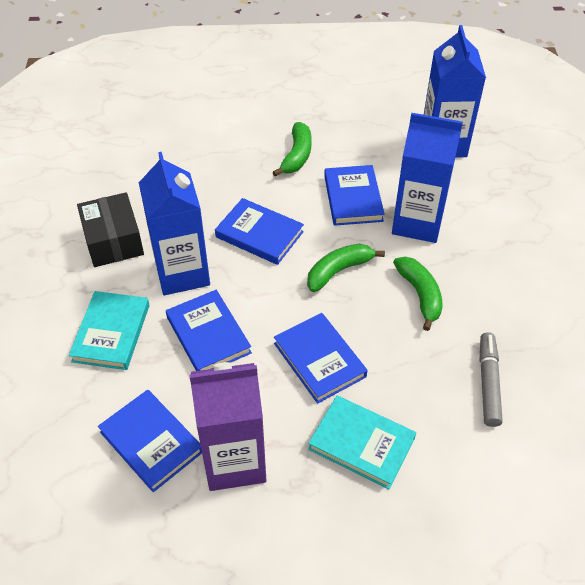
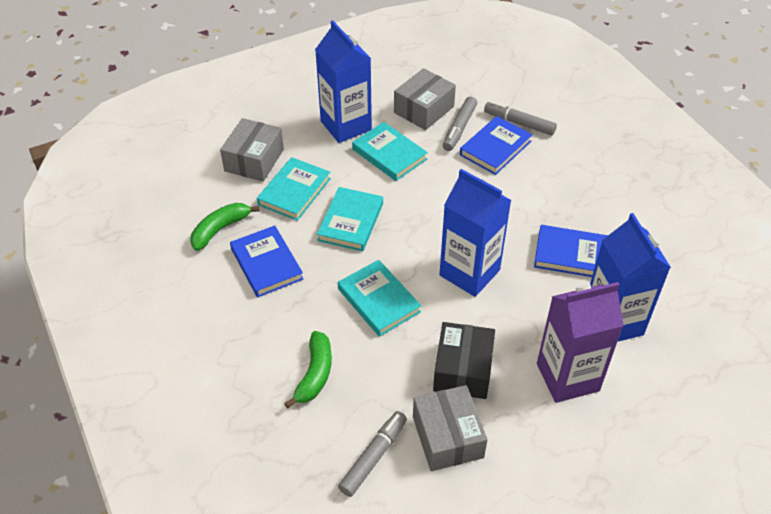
blue book: 5 -> 3
green banana: 3 -> 2
grey box: 0 -> 3
grey marker: 1 -> 3
turquoise book: 2 -> 4

